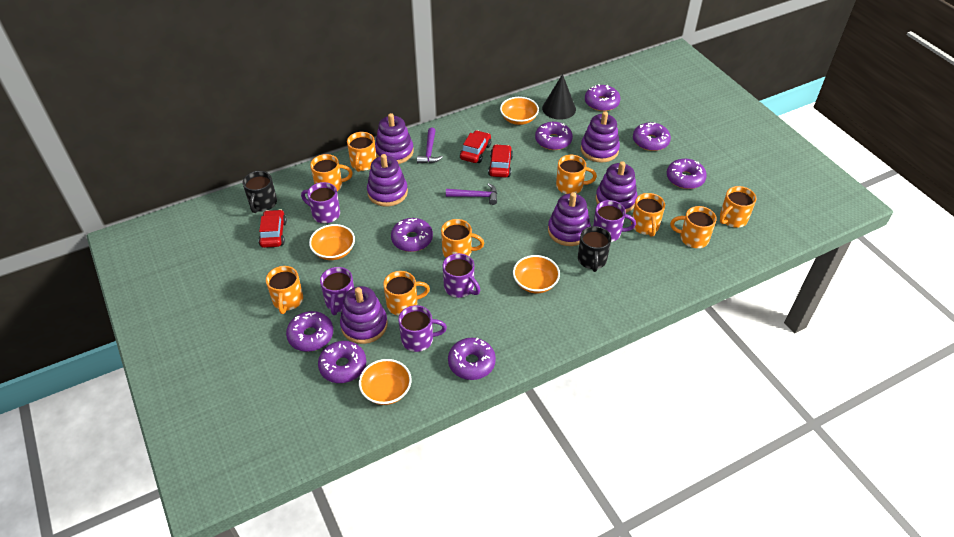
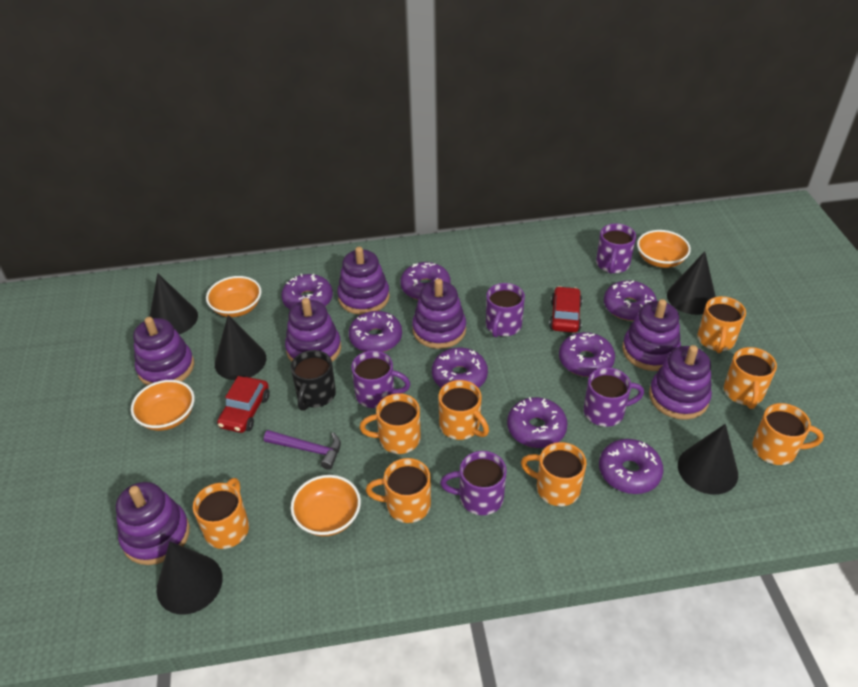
black cone: 1 -> 5
black mug: 2 -> 1
orange mug: 9 -> 8
purple hammer: 2 -> 1
purple stacking toy: 6 -> 7
red car: 3 -> 2

